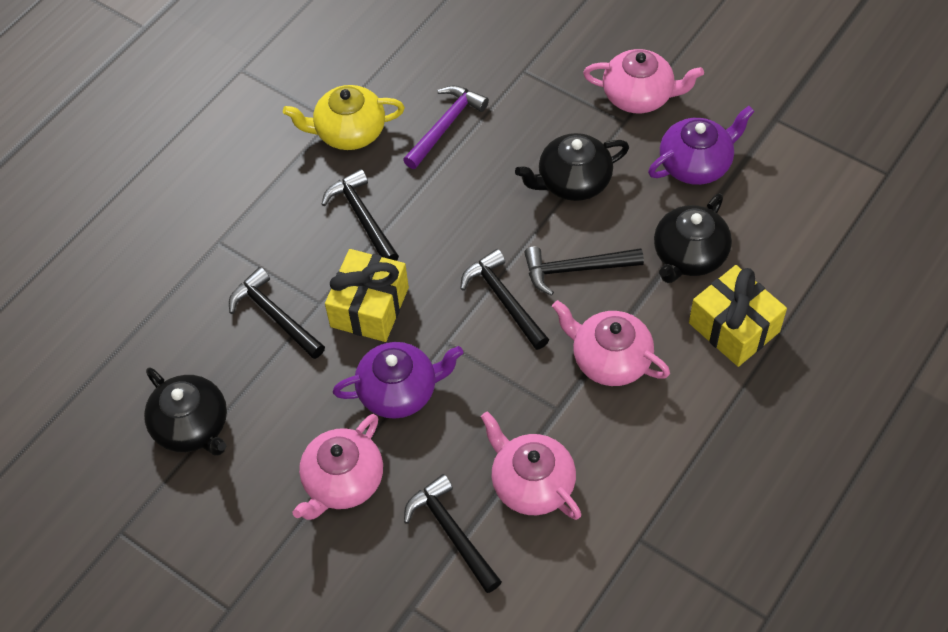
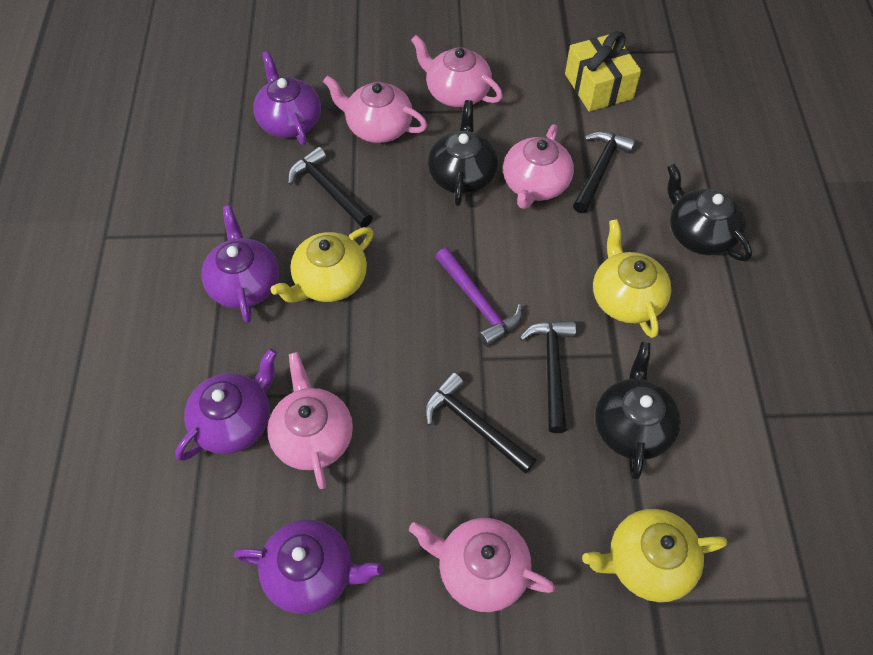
black hammer: 5 -> 4
pink teapot: 4 -> 5
purple teapot: 2 -> 4
yellow gift: 2 -> 1
yellow teapot: 1 -> 3

